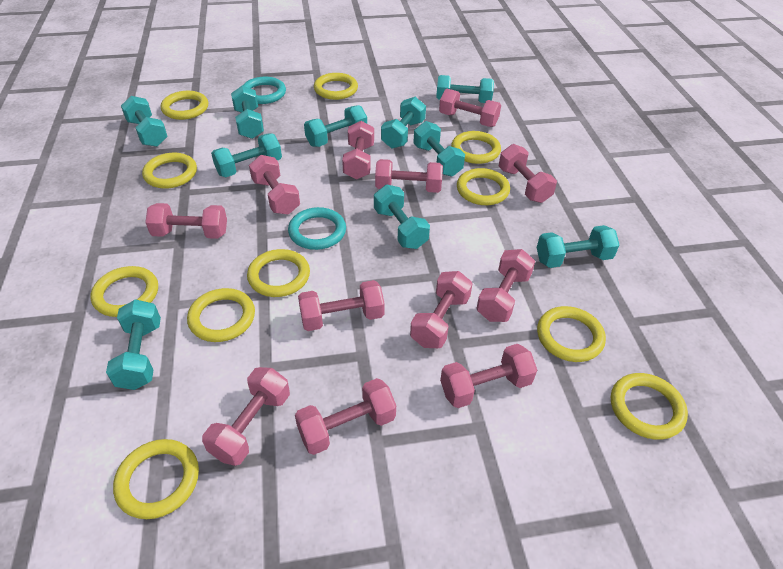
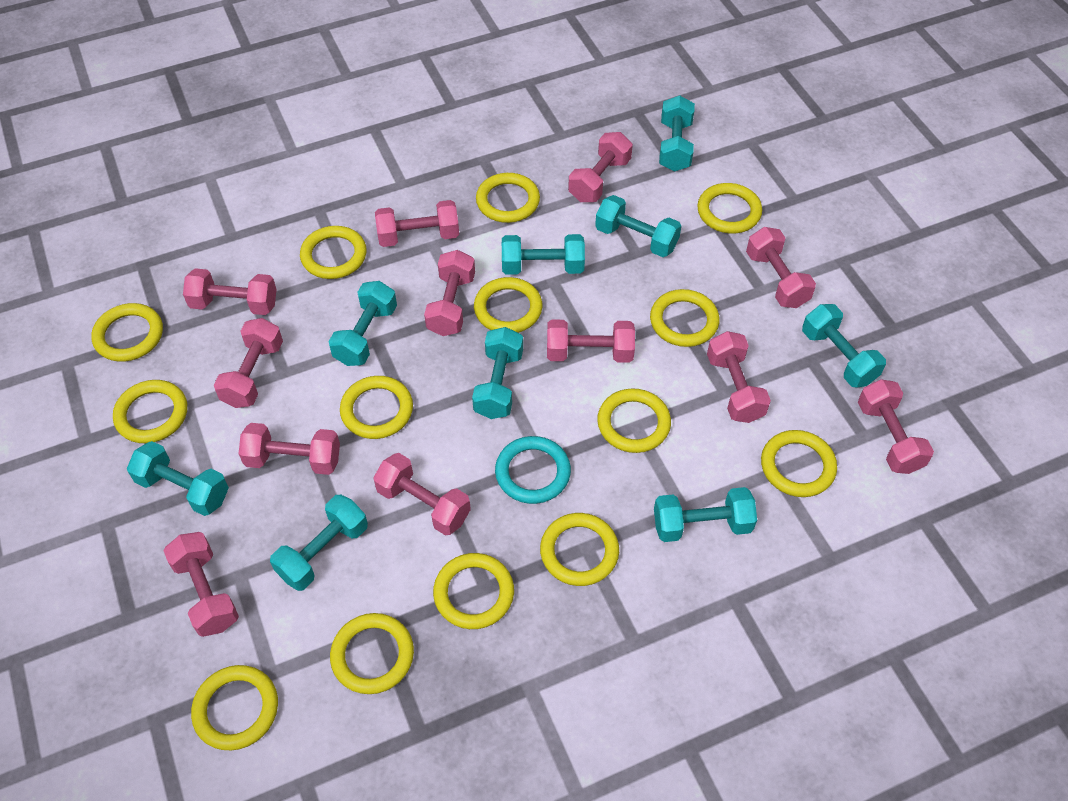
turquoise dumbbell: 10 -> 9
turquoise ring: 2 -> 1
yellow ring: 11 -> 14

